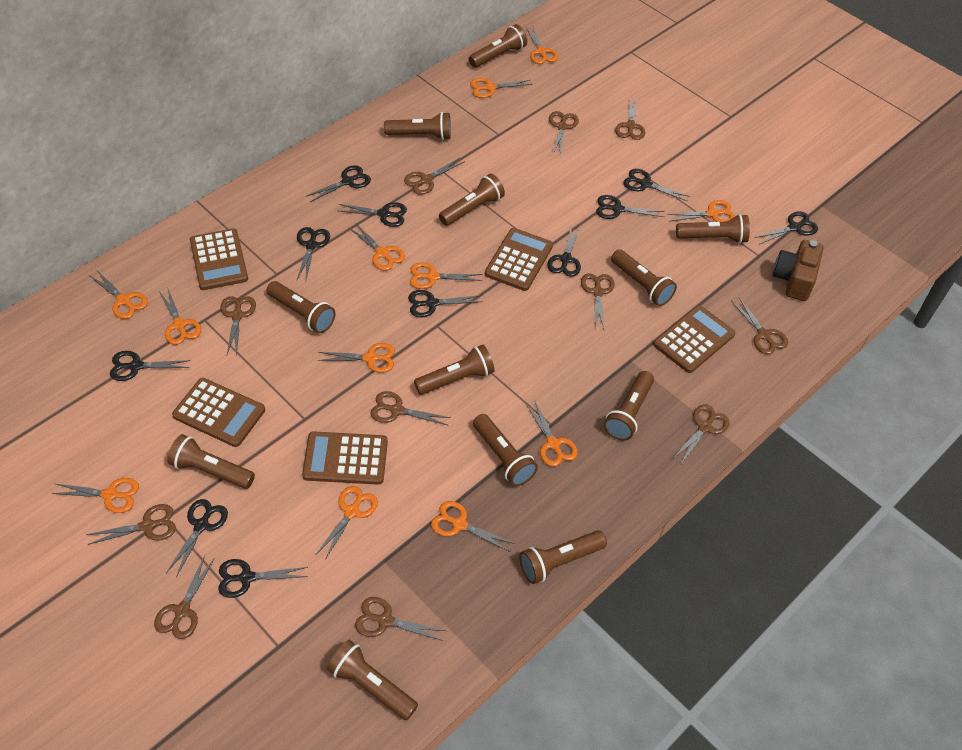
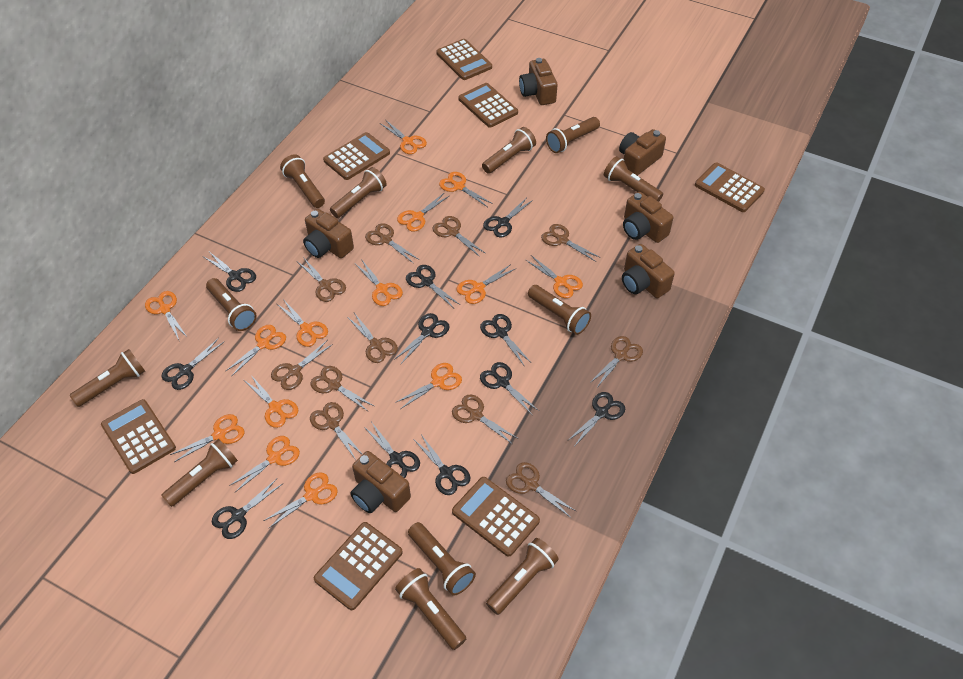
brown calculator: 5 -> 7
brown camera: 1 -> 6
orange scissors: 12 -> 14

